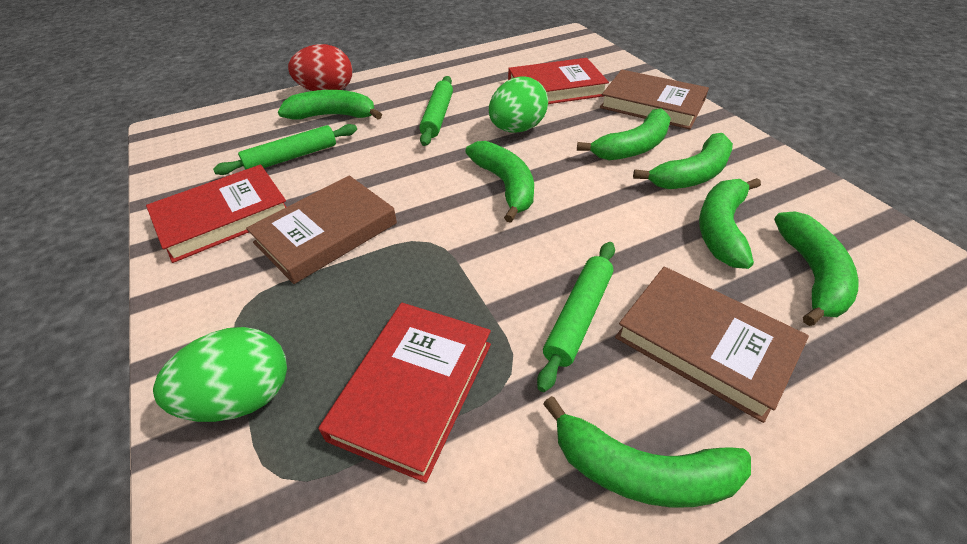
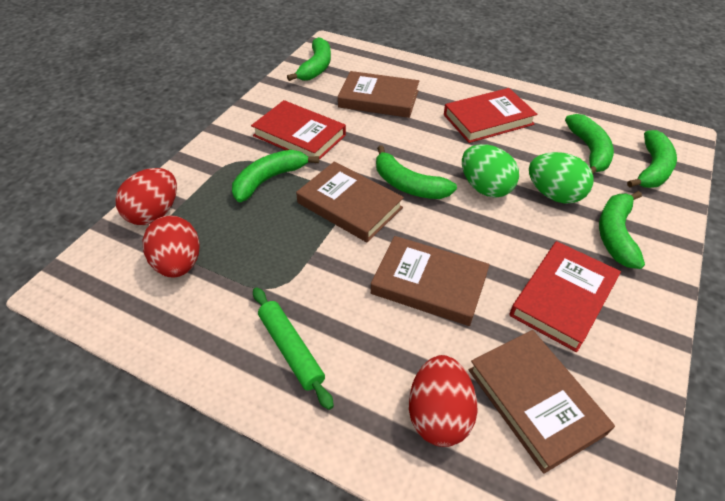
brown book: 3 -> 4
green banana: 7 -> 6
green rolling pin: 3 -> 1
red egg: 1 -> 3

